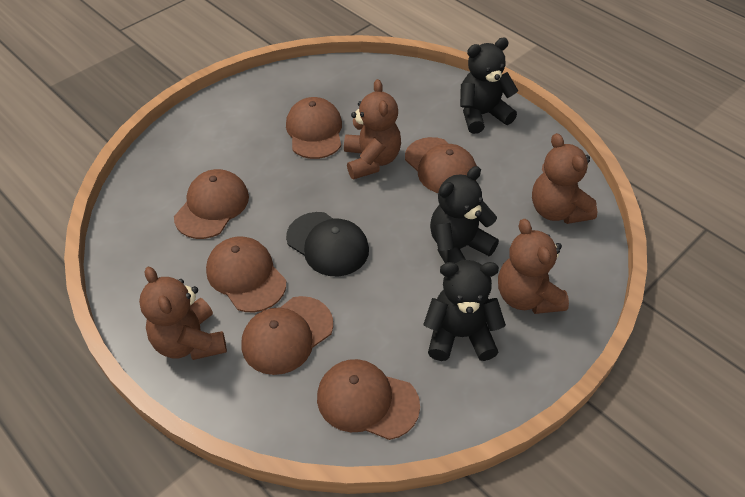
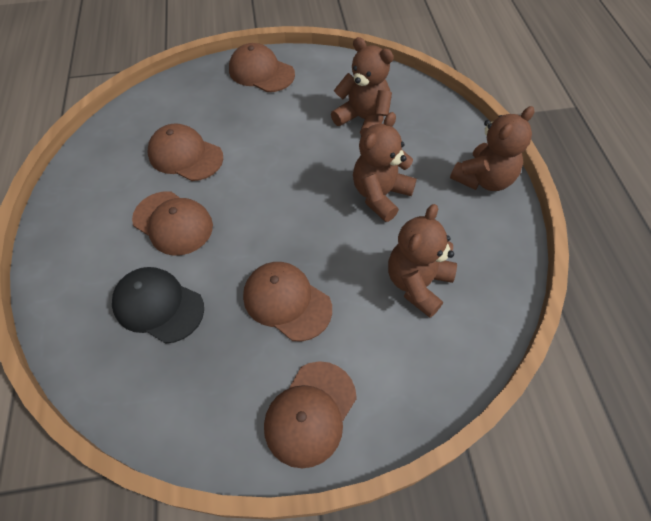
black teddy bear: 3 -> 0
brown cap: 6 -> 5

